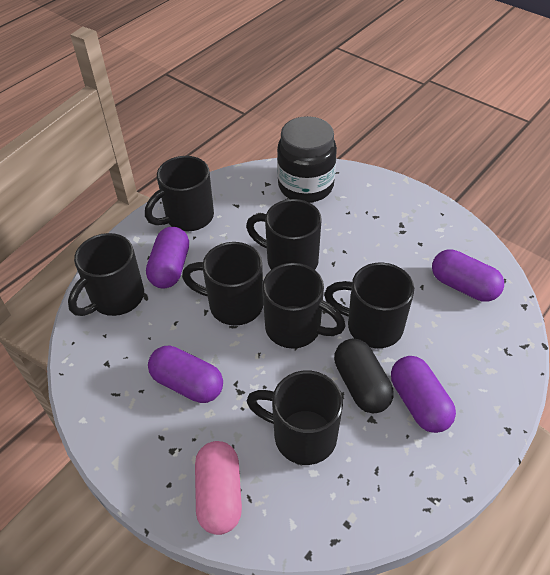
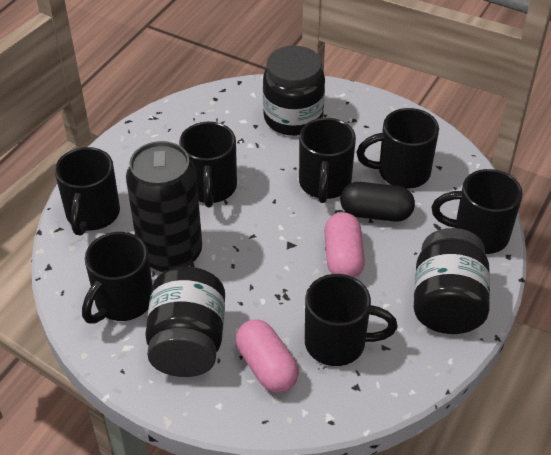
black can: 0 -> 1
black jar: 1 -> 3
pink capsule: 1 -> 2
purple capsule: 4 -> 0

